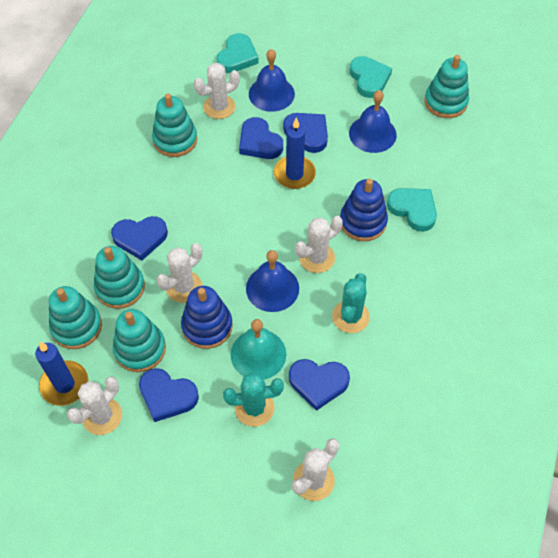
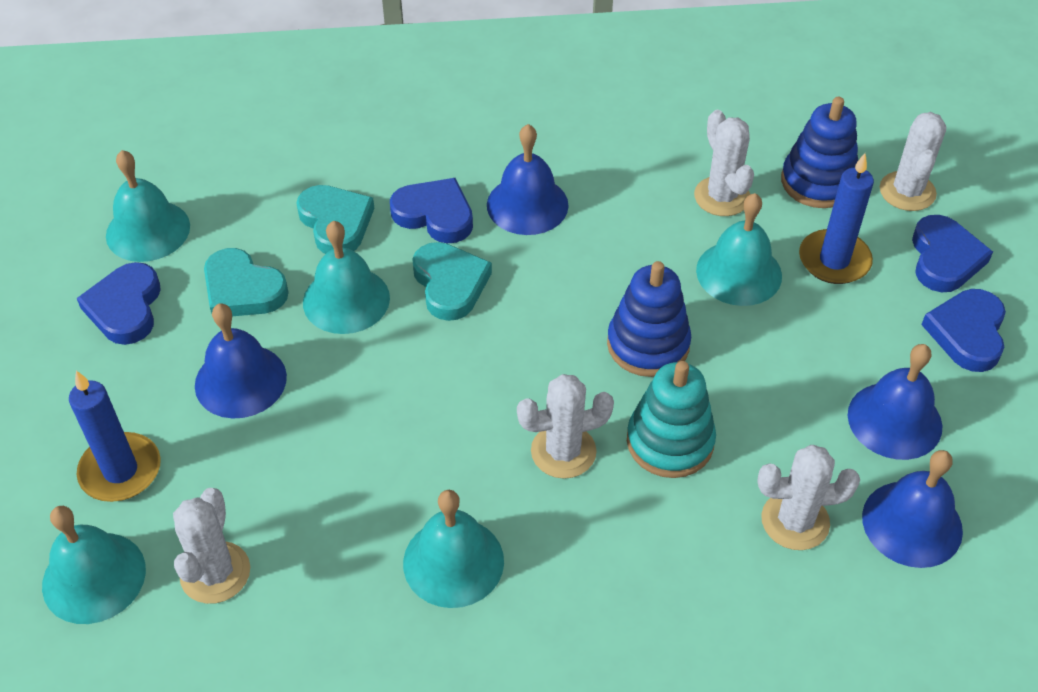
blue bell: 3 -> 4
blue heart: 5 -> 4
turquoise bell: 1 -> 5
turquoise cactus: 2 -> 0
turquoise stacking toy: 5 -> 1

